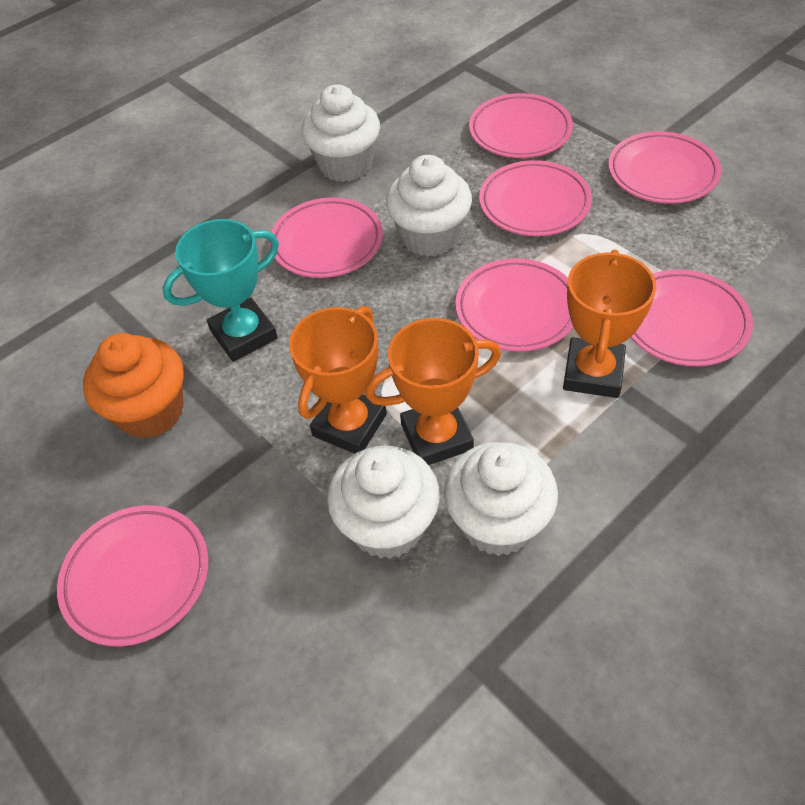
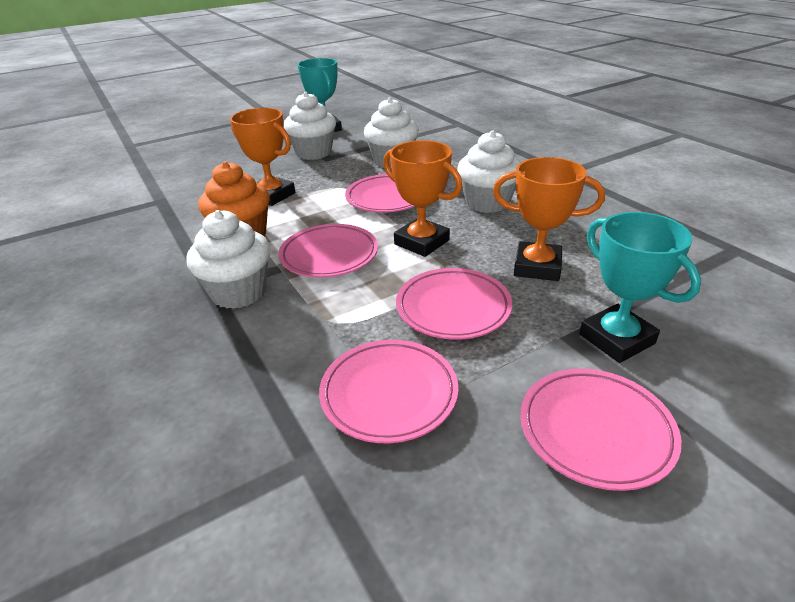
pink plate: 7 -> 5
turquoise trophy: 1 -> 2

